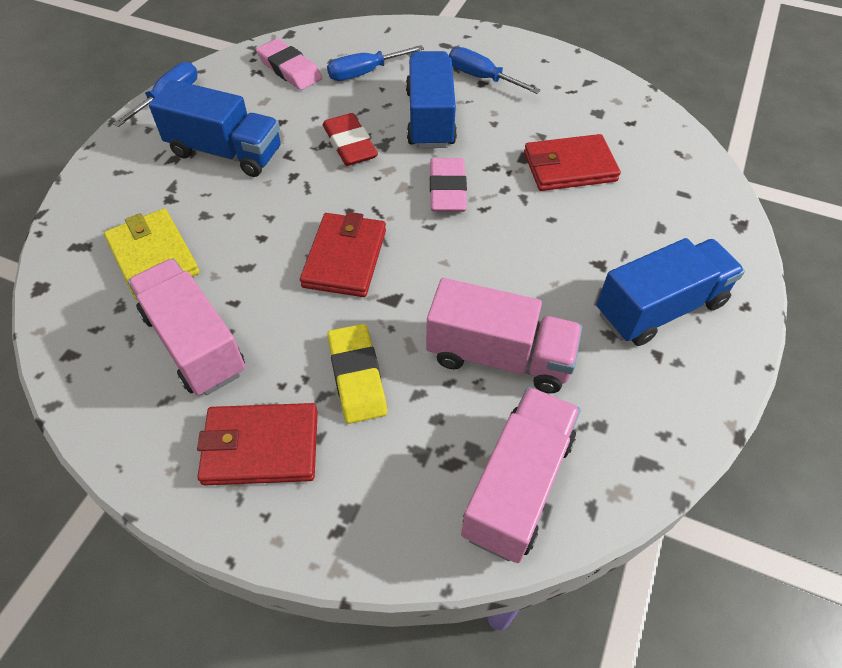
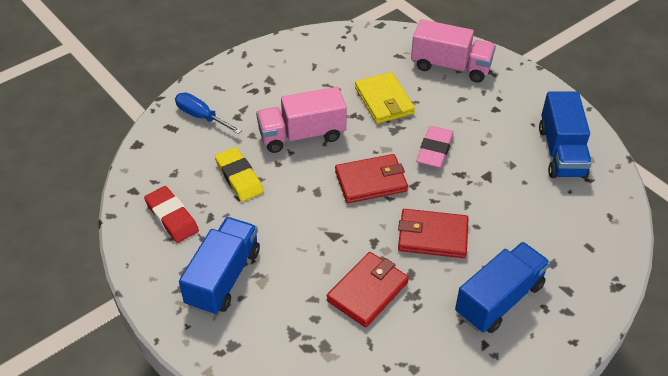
blue screwdriver: 3 -> 1
pink eraser: 2 -> 1
pink truck: 3 -> 2

